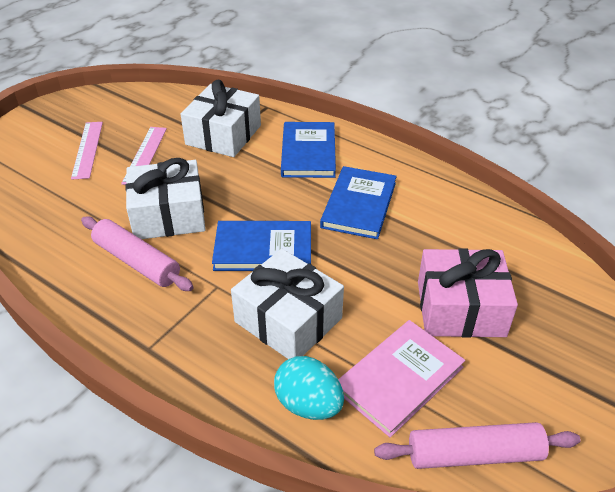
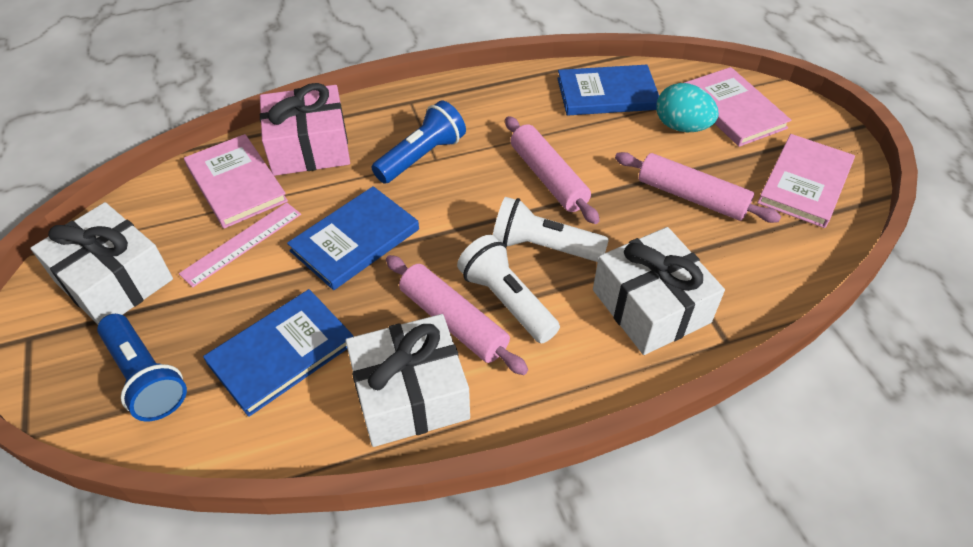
blue flashlight: 0 -> 2
pink book: 1 -> 3
pink rolling pin: 2 -> 3
pink ruler: 2 -> 1
white flashlight: 0 -> 2

